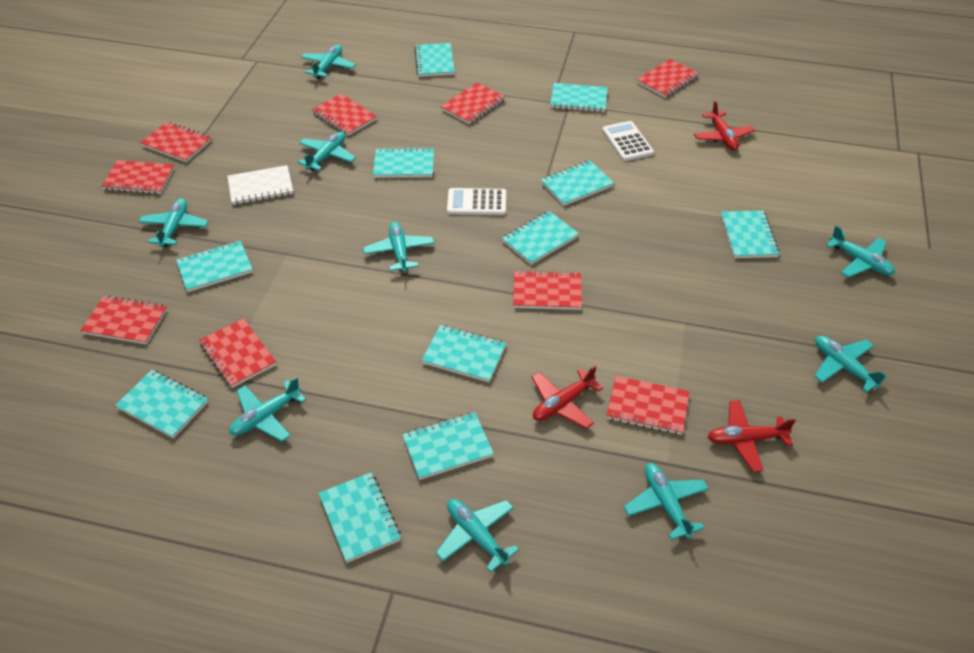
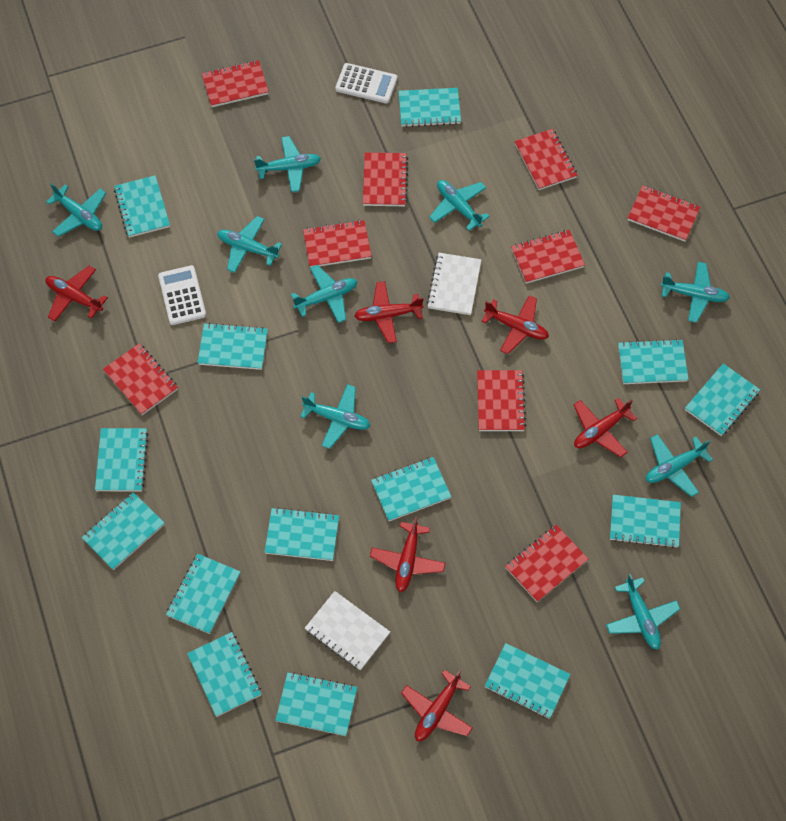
red plane: 3 -> 6
turquoise notebook: 11 -> 14
white notebook: 1 -> 2

